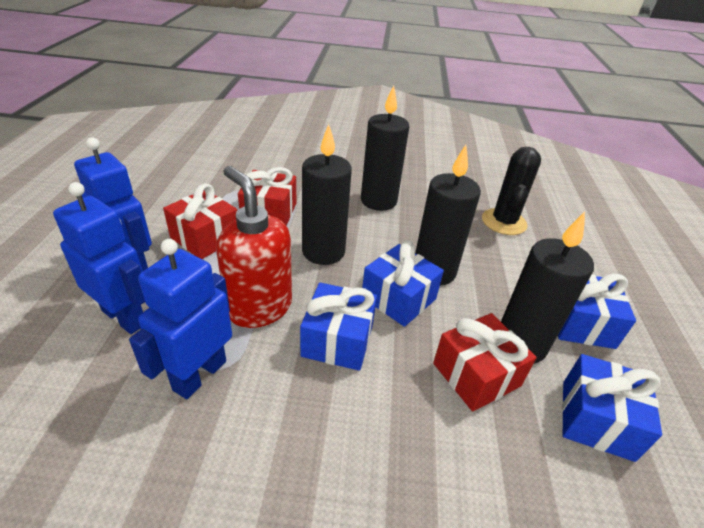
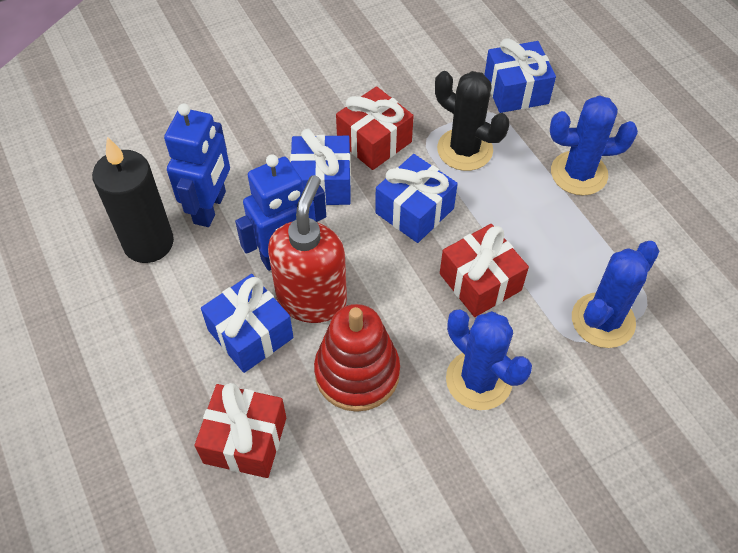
black candle: 4 -> 1
blue cactus: 0 -> 3
blue robot: 3 -> 2
red stacking toy: 0 -> 1

